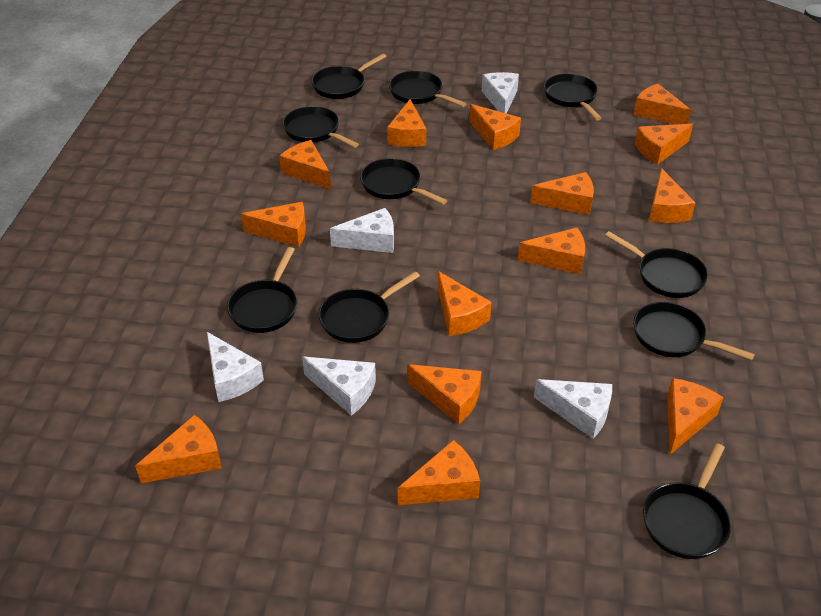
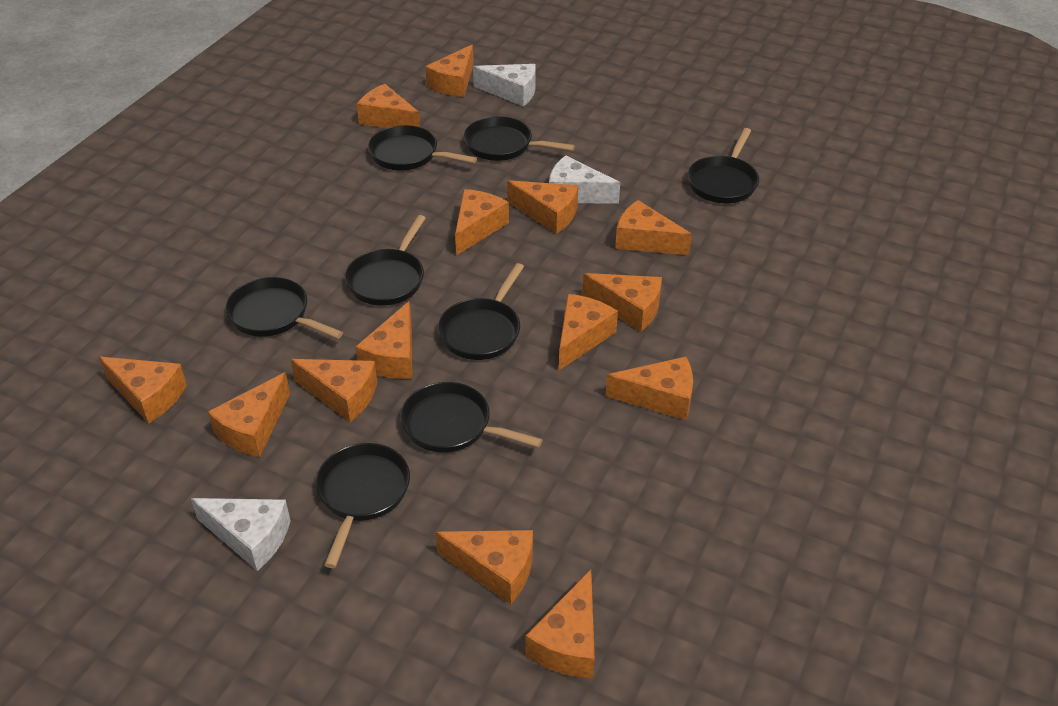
black pan: 10 -> 8
white cheese: 5 -> 3

